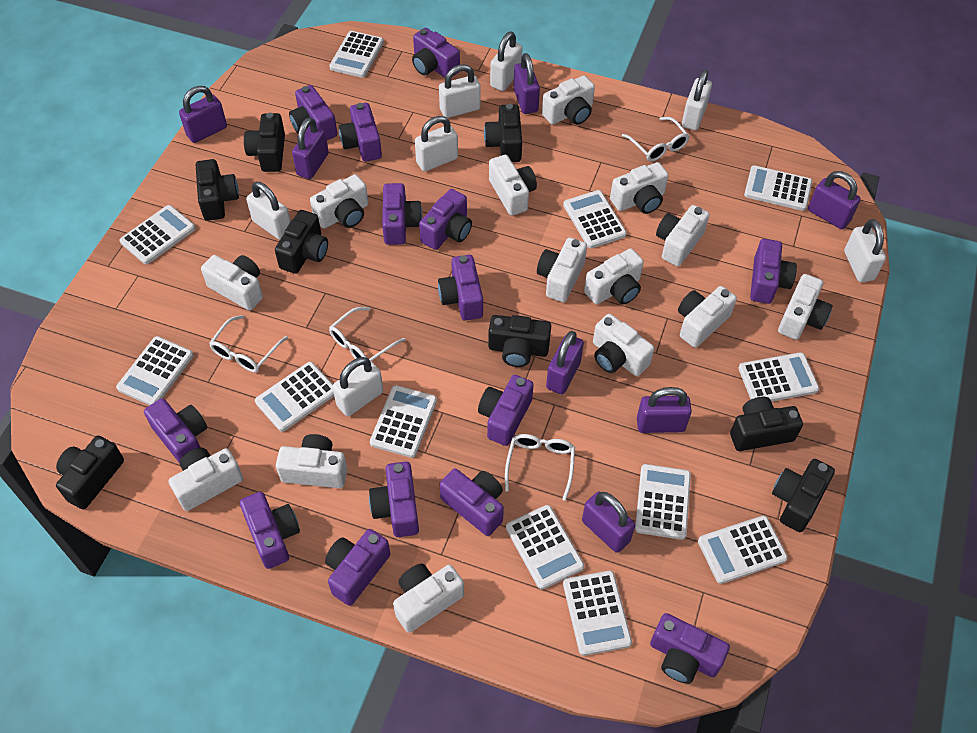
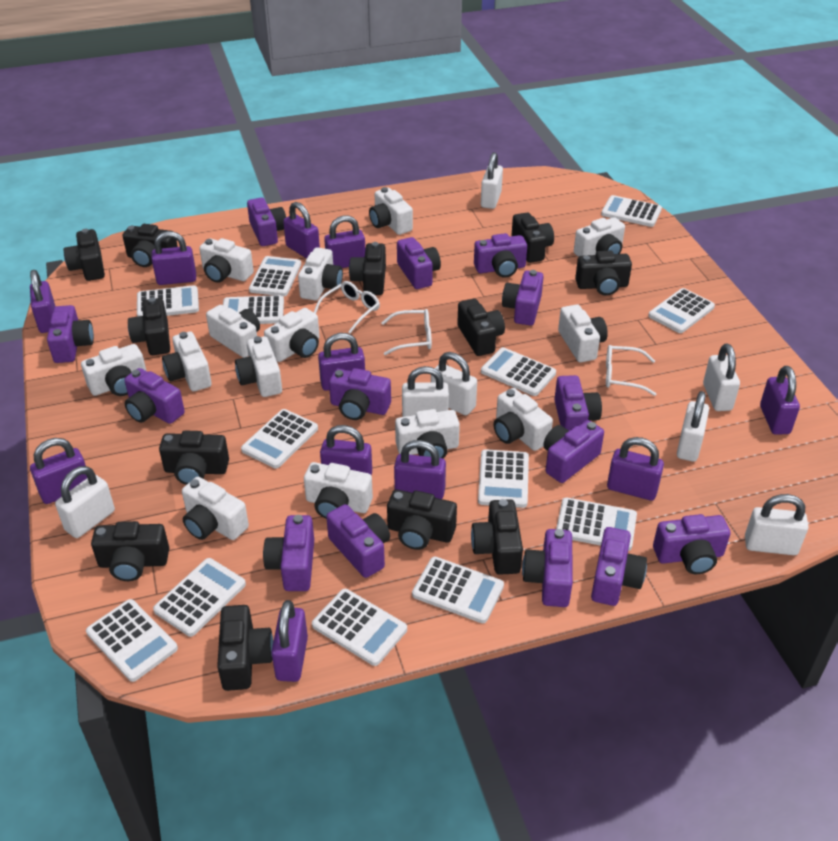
black camera: 8 -> 12
purple padlock: 7 -> 11
white calculator: 12 -> 13
white glasses: 4 -> 3

